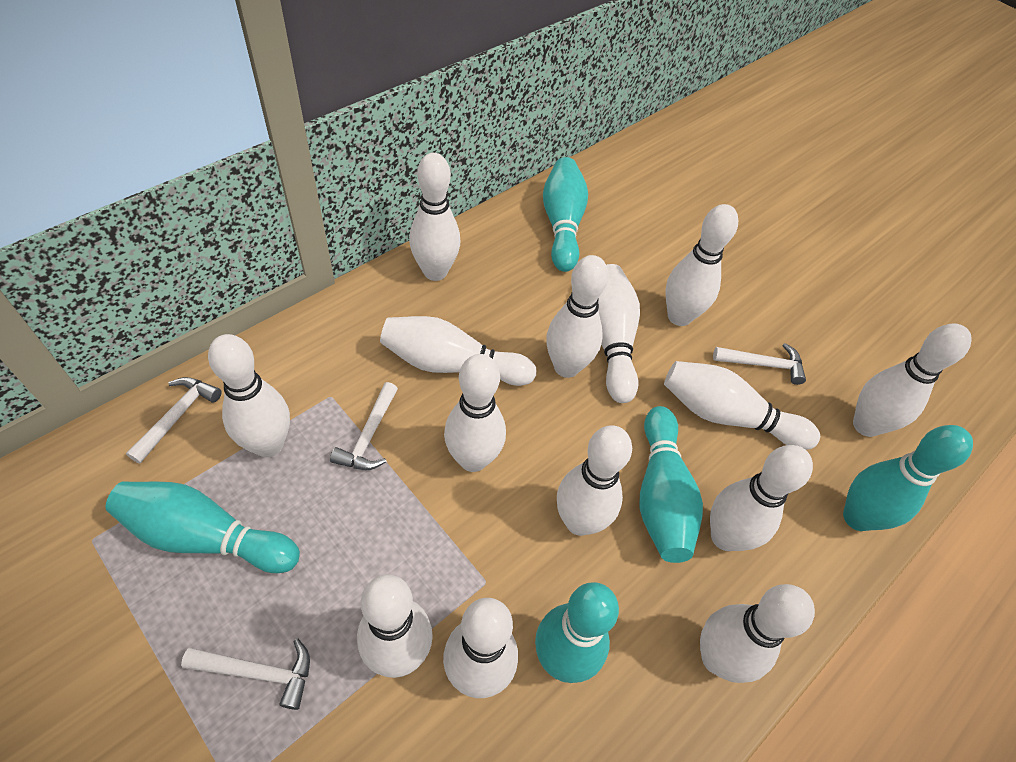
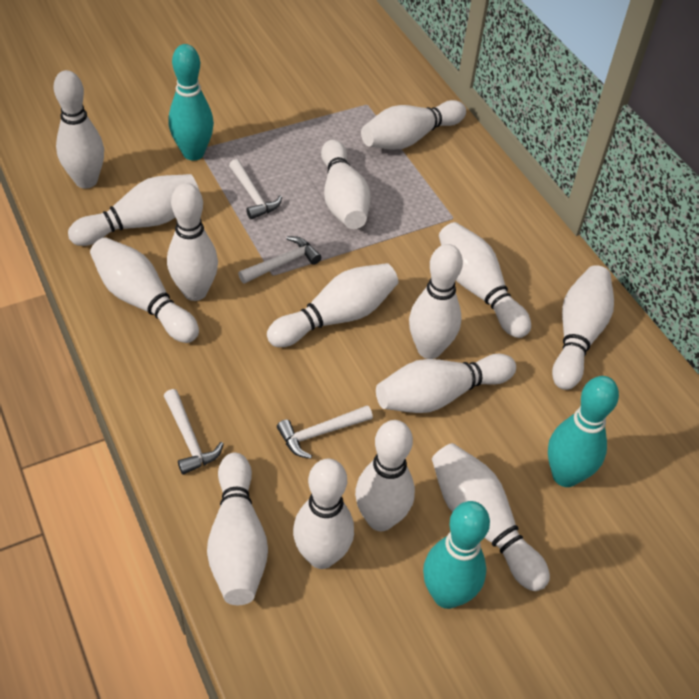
turquoise bowling pin: 5 -> 3
white bowling pin: 14 -> 15

